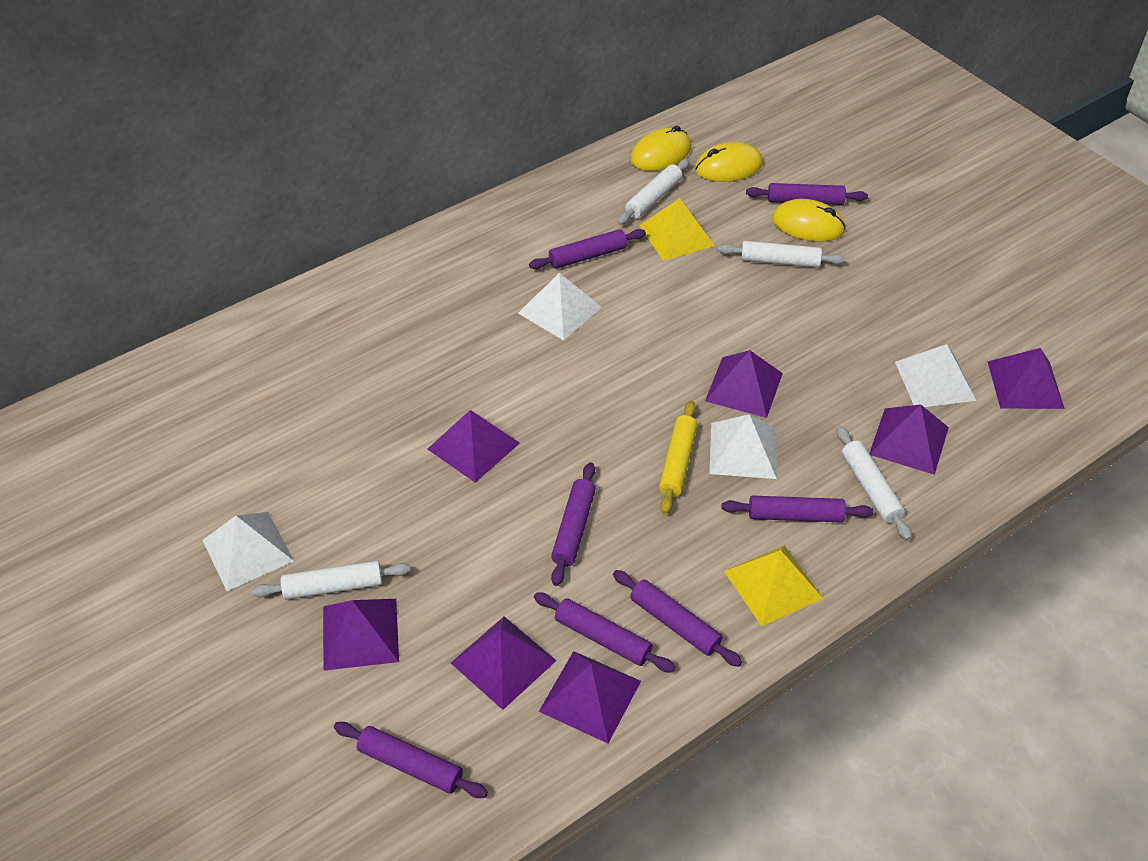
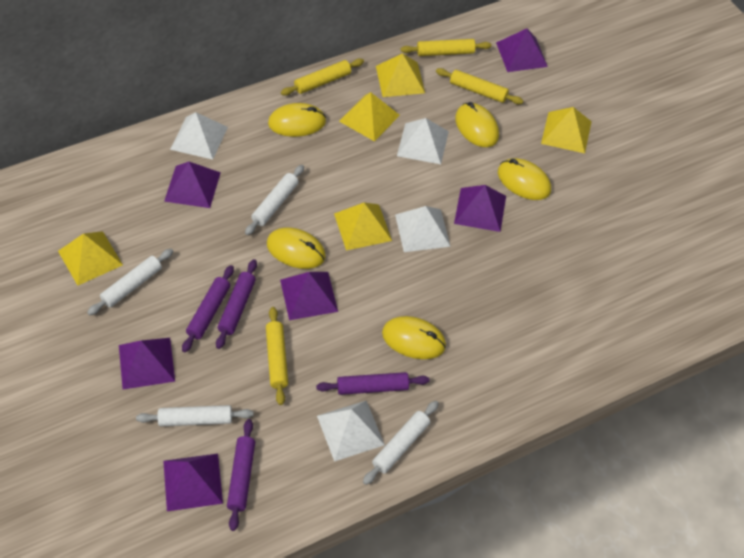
purple pyramid: 7 -> 6
purple rolling pin: 7 -> 4
yellow mouse: 3 -> 5
yellow pyramid: 2 -> 5
yellow rolling pin: 1 -> 4

